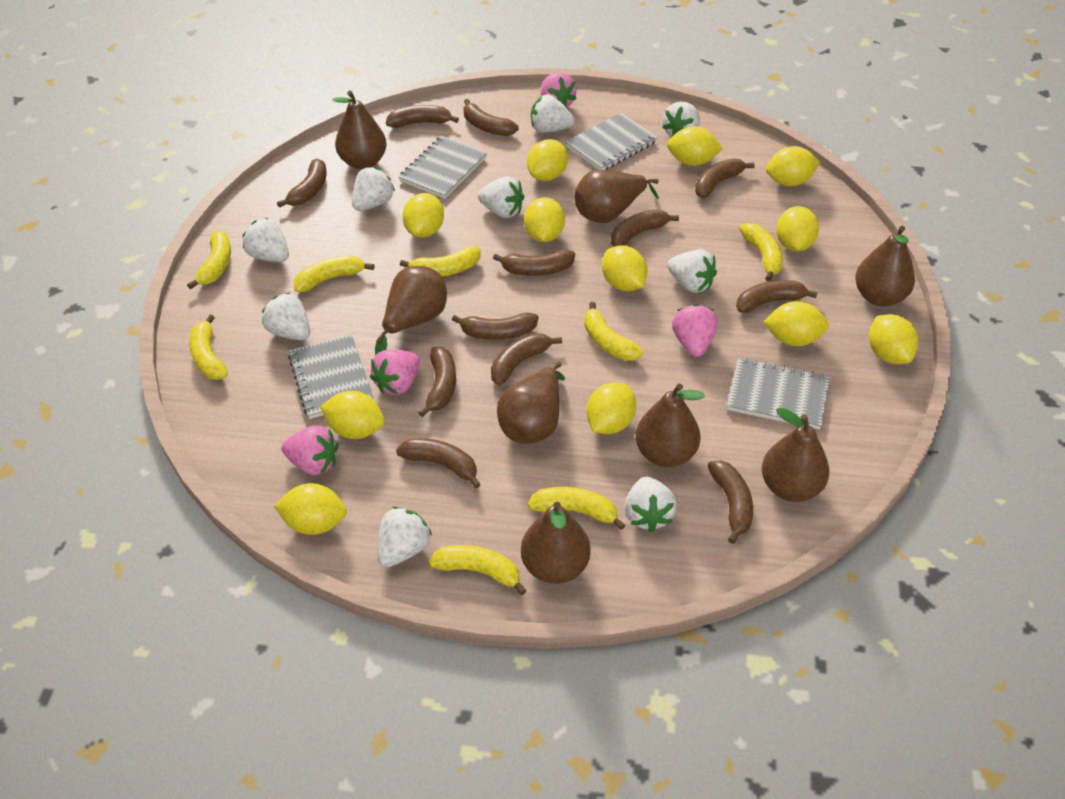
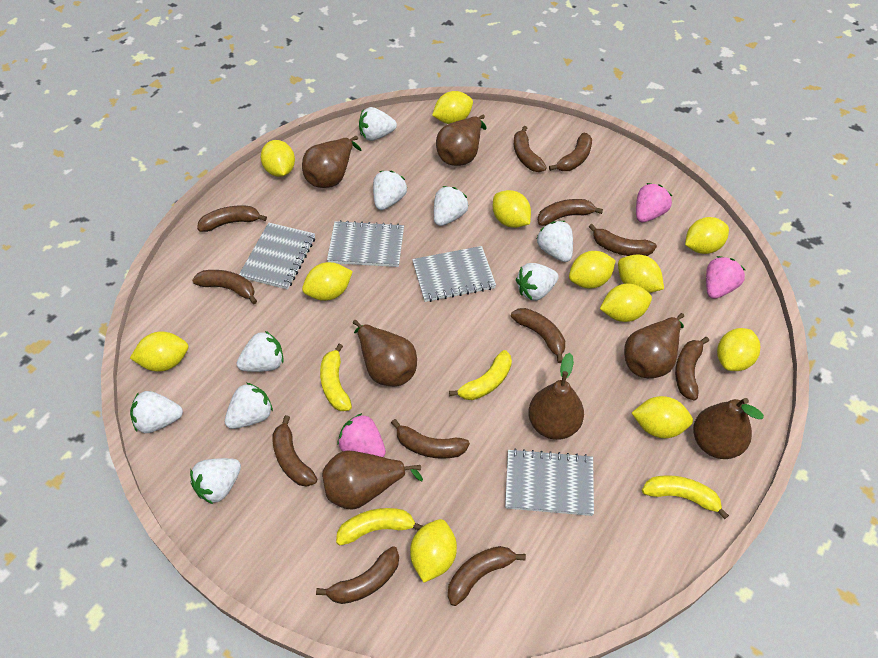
brown pear: 8 -> 7
pink strawberry: 4 -> 3
yellow banana: 8 -> 4

